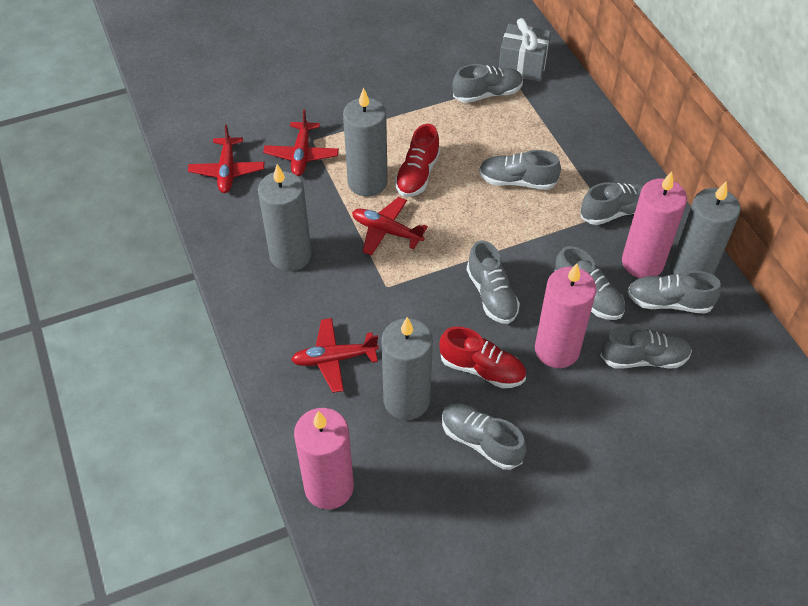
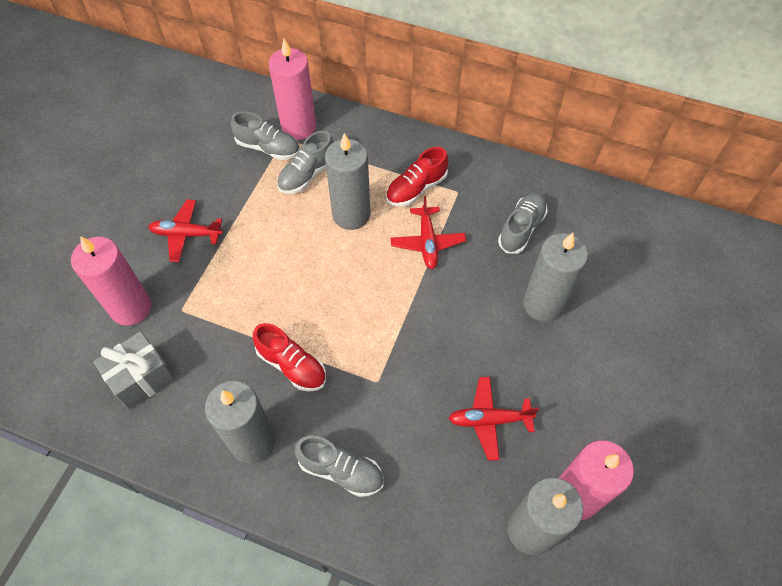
grey shoe: 8 -> 4
red plane: 4 -> 3

